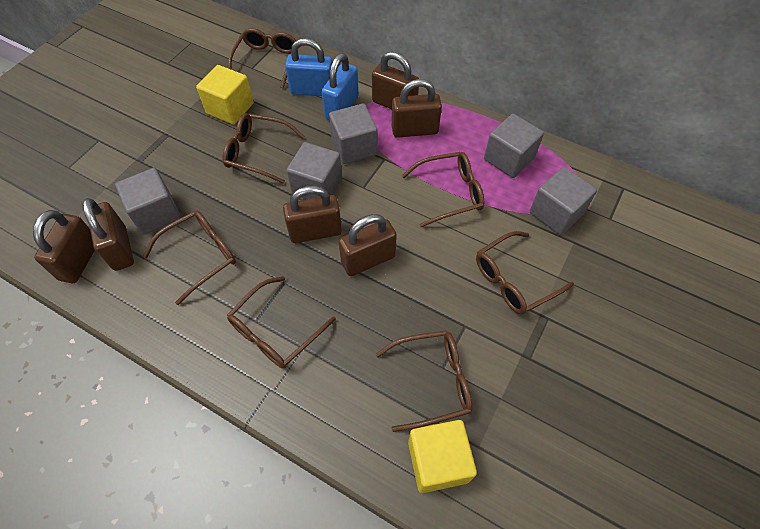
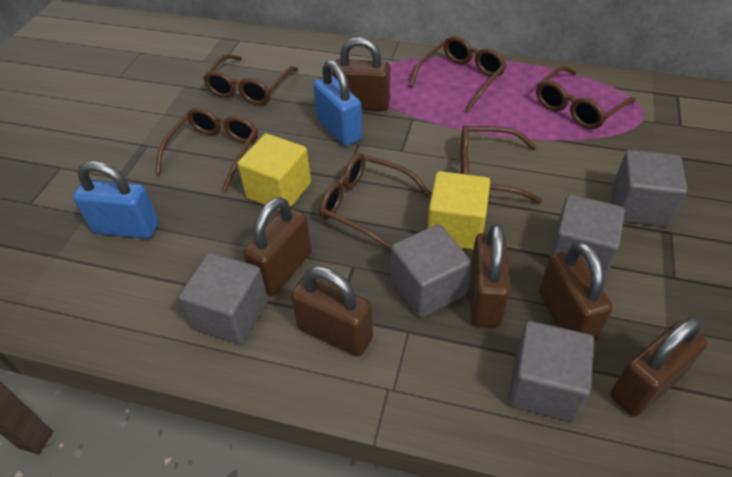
brown glasses: 7 -> 6

